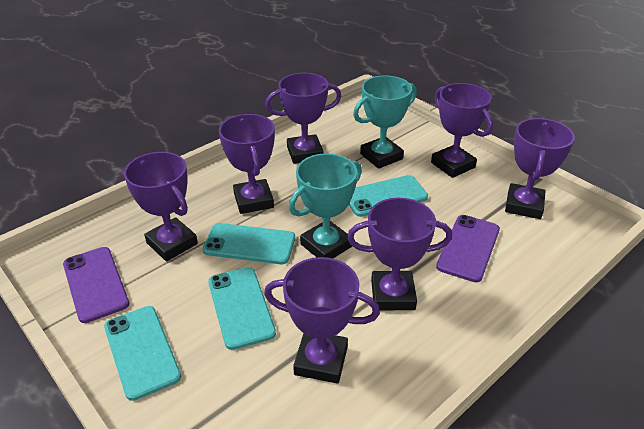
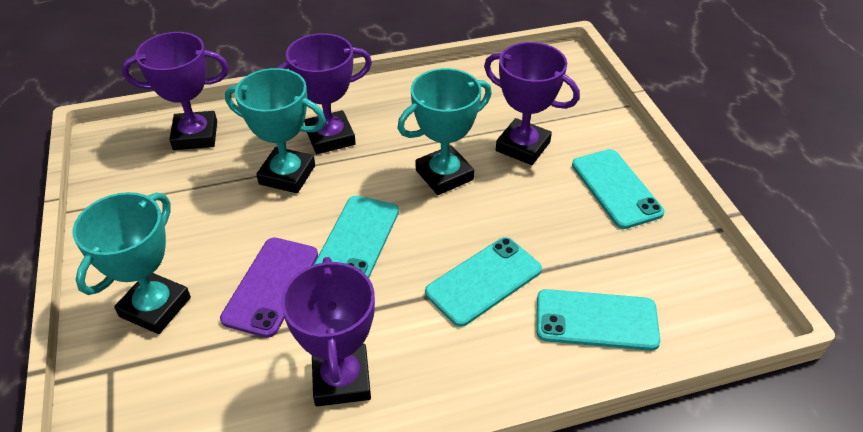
purple phone: 2 -> 1
purple trophy: 7 -> 4
turquoise trophy: 2 -> 3

